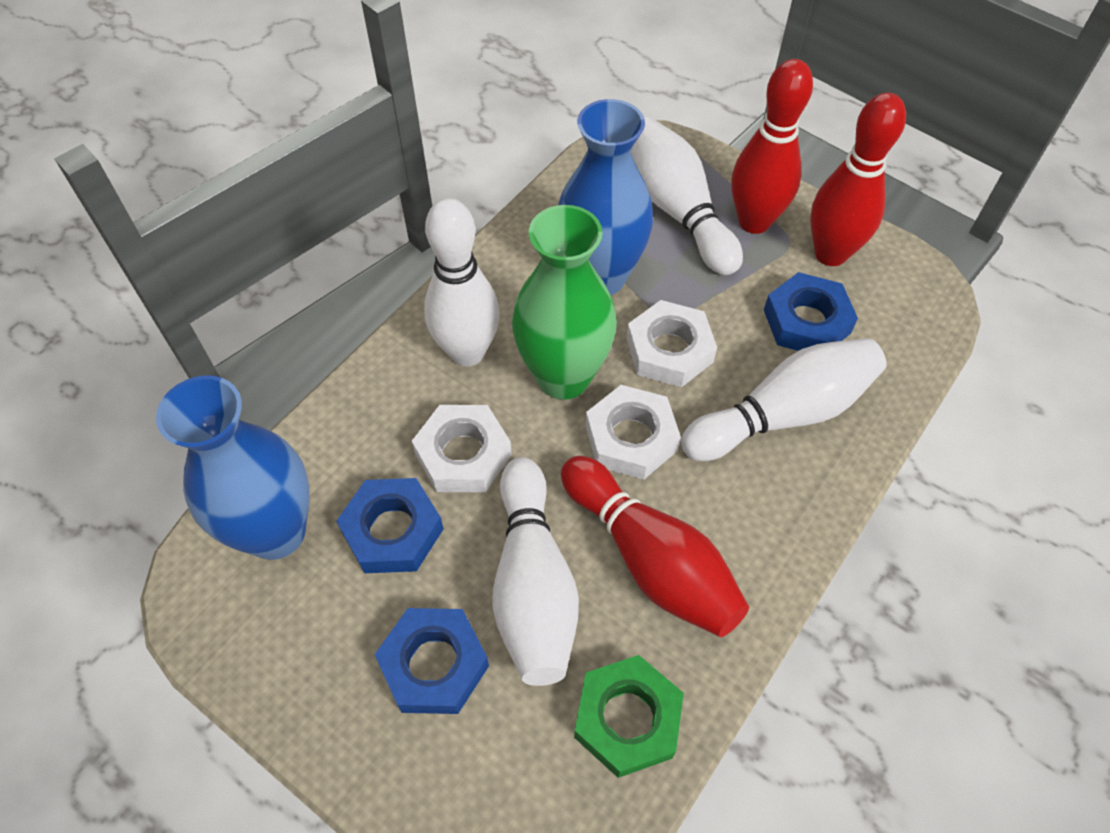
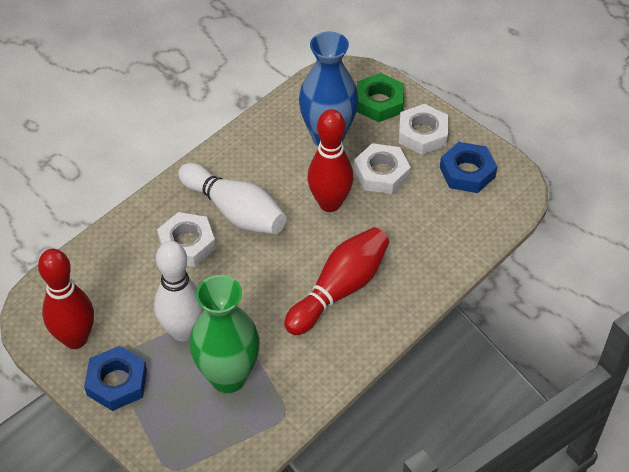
blue nut: 3 -> 2
blue vase: 2 -> 1
white bowling pin: 4 -> 2

